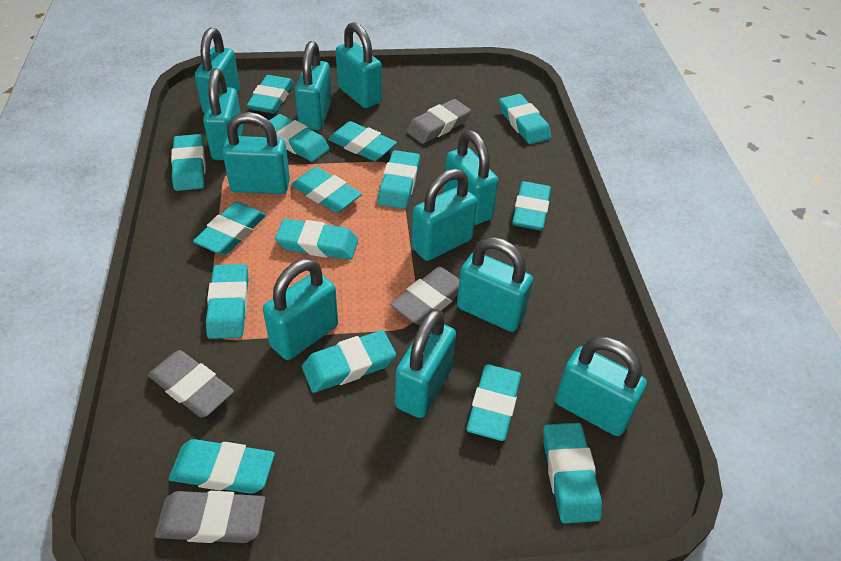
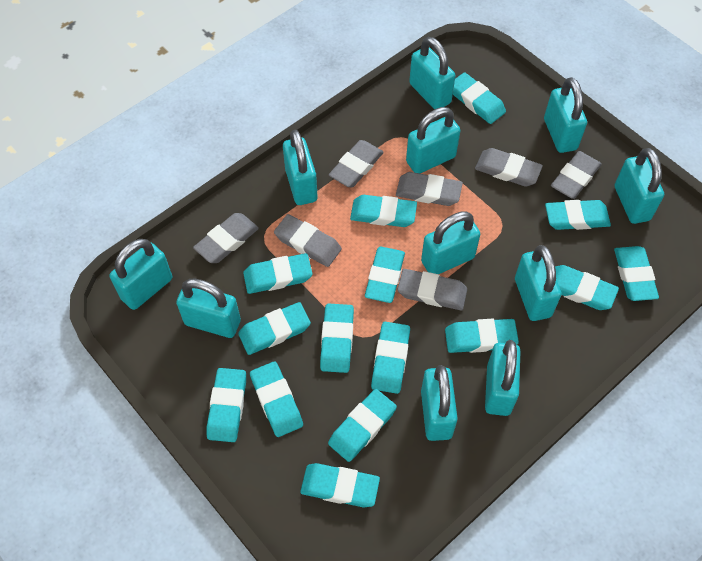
grey eraser: 4 -> 7

